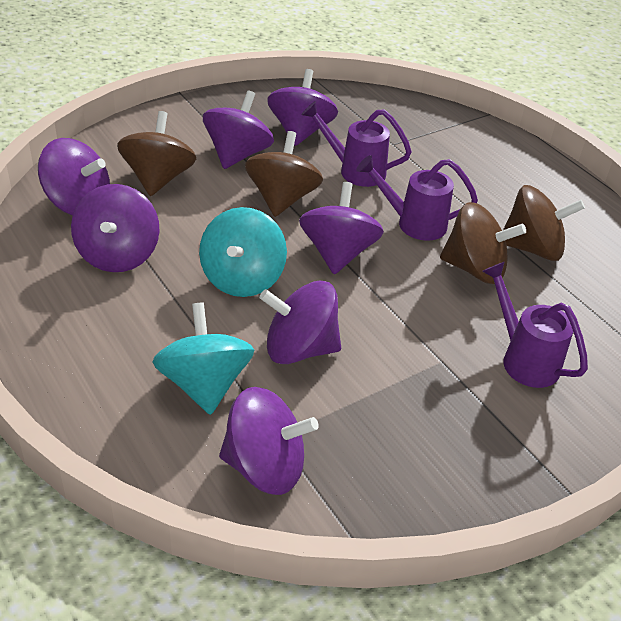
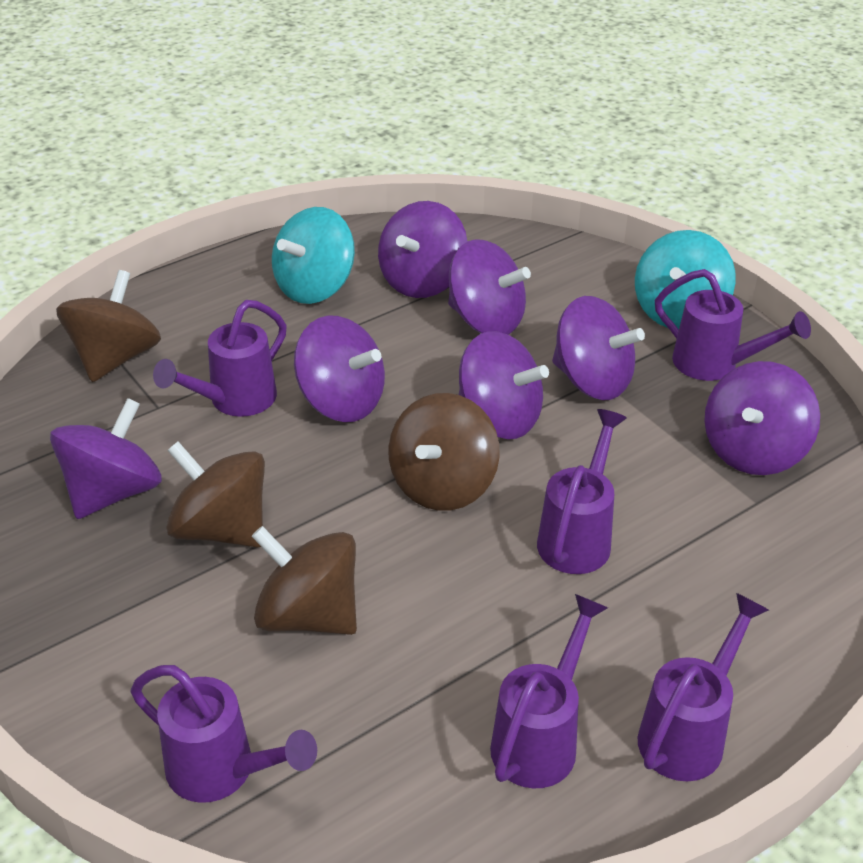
purple watering can: 3 -> 6

